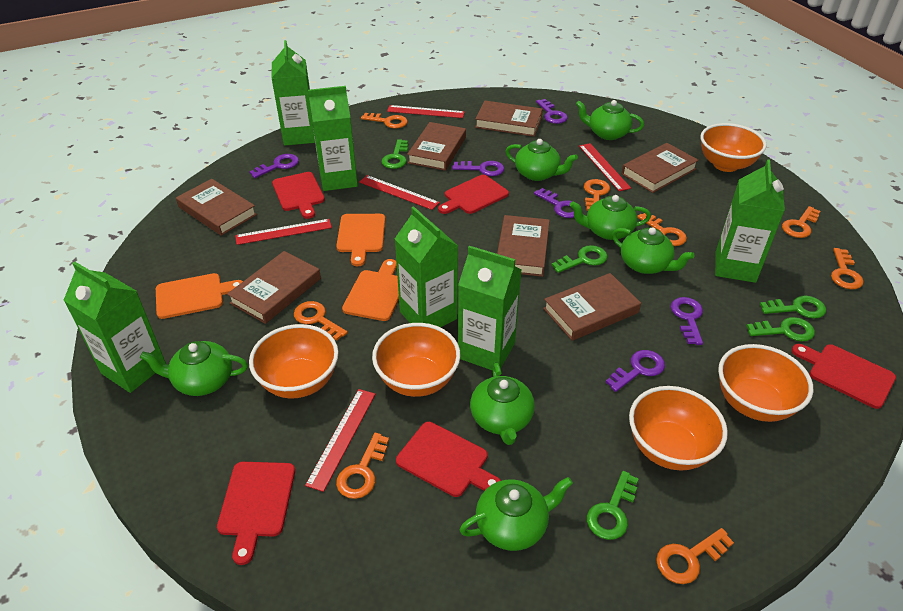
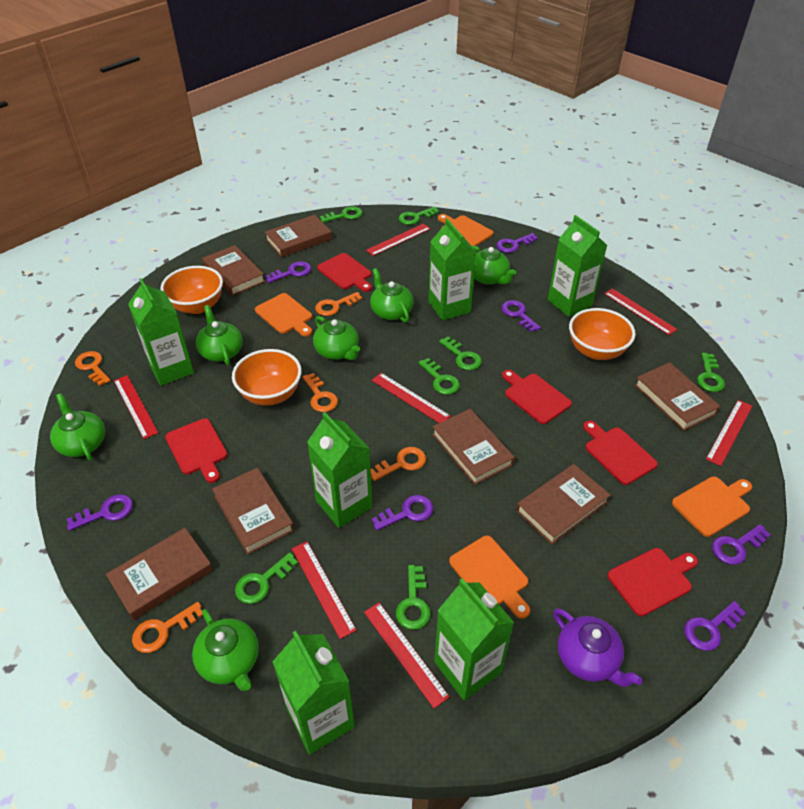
green key: 5 -> 7
green teapot: 7 -> 6
orange bowl: 5 -> 3
orange cutting board: 3 -> 4
orange key: 8 -> 5
purple key: 6 -> 7
purple teapot: 0 -> 1
red ruler: 5 -> 7

